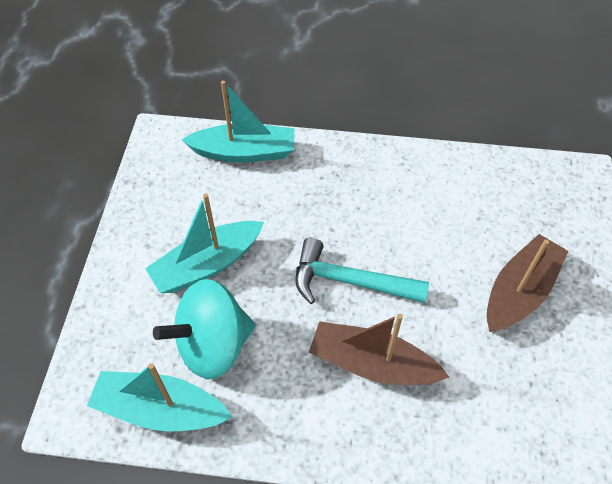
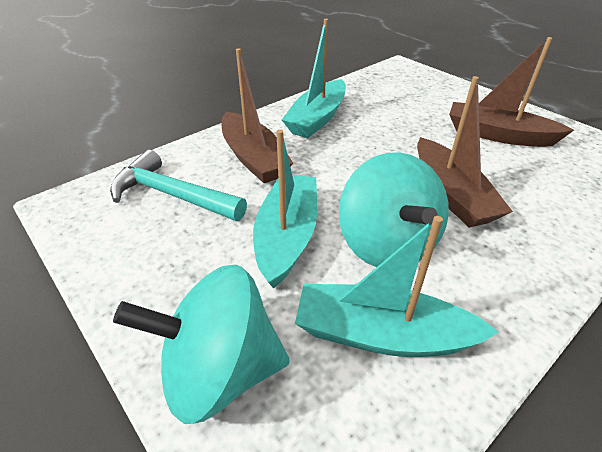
brown boat: 2 -> 3
turquoise spinning top: 1 -> 2

